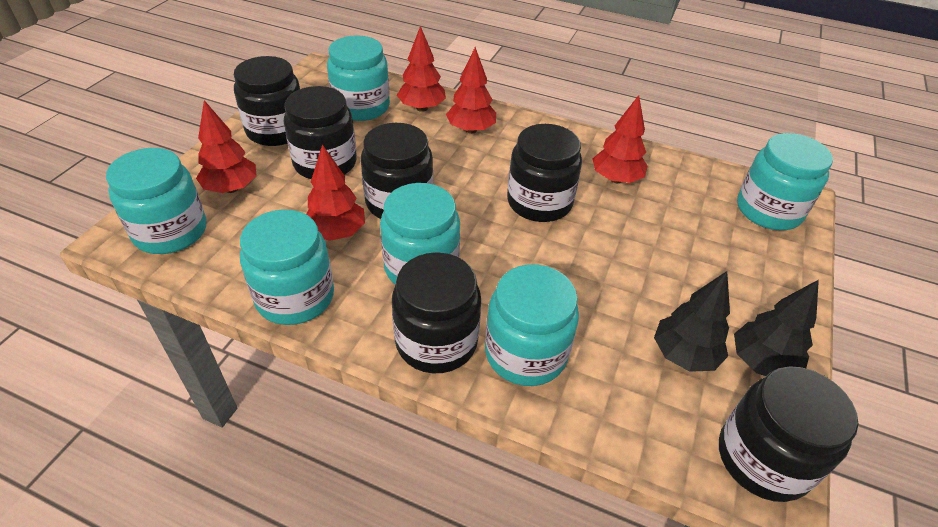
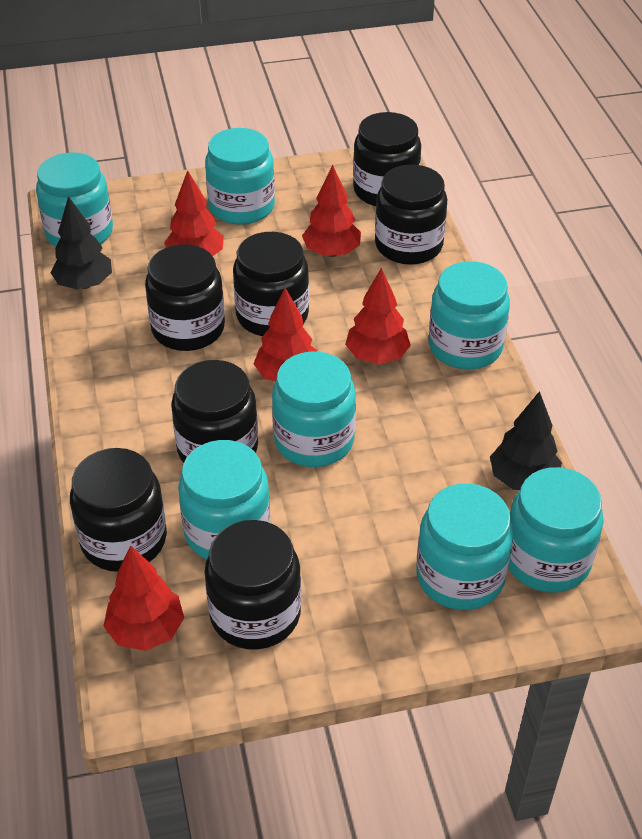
black jar: 6 -> 7
turquoise jar: 6 -> 7

